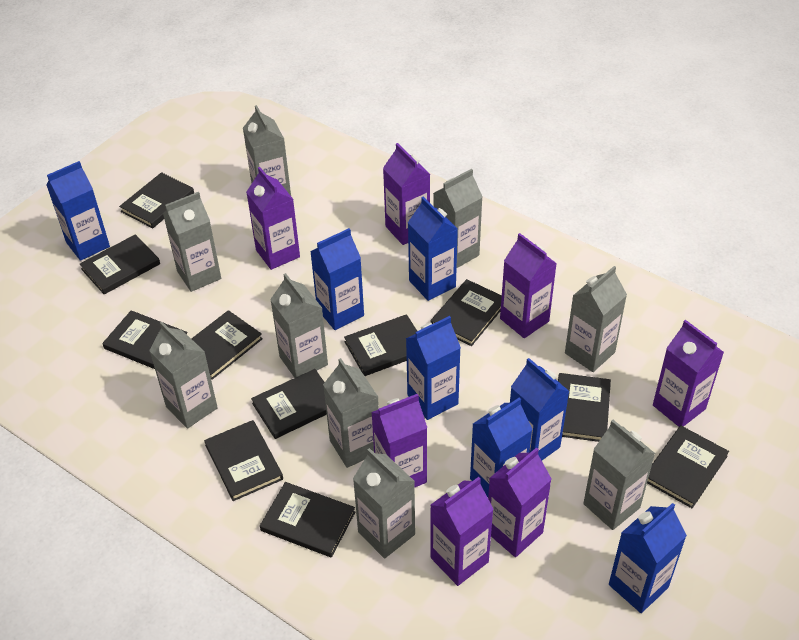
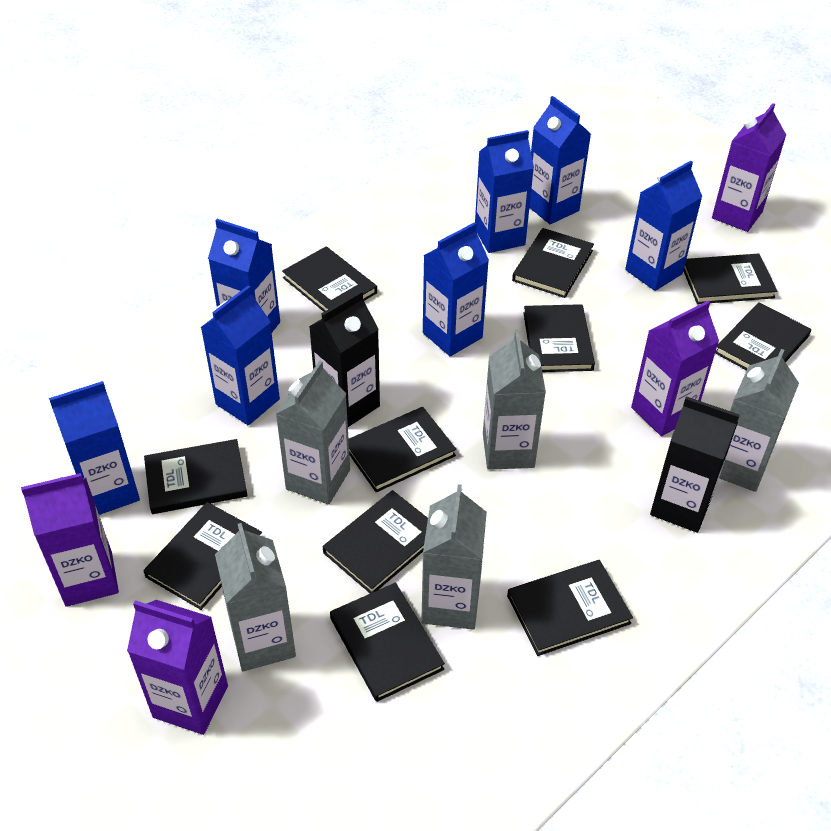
black carton: 0 -> 2
grey carton: 9 -> 5
purple carton: 7 -> 4

